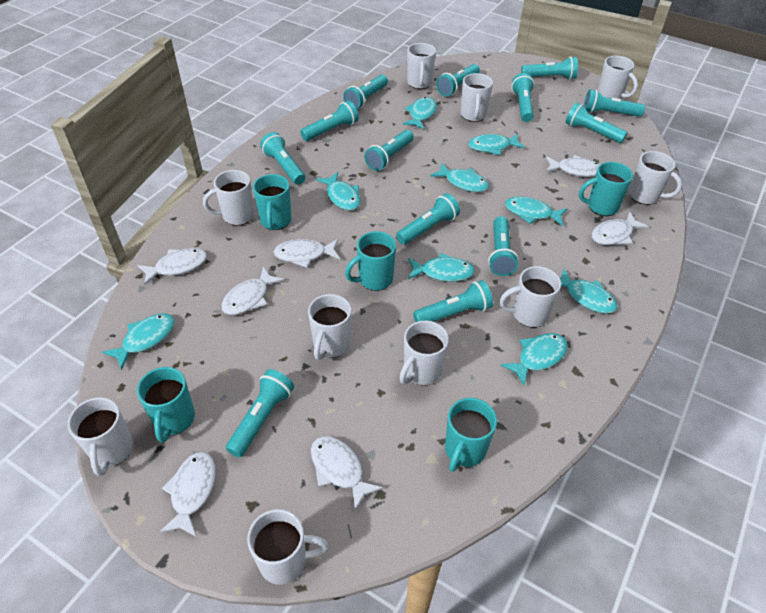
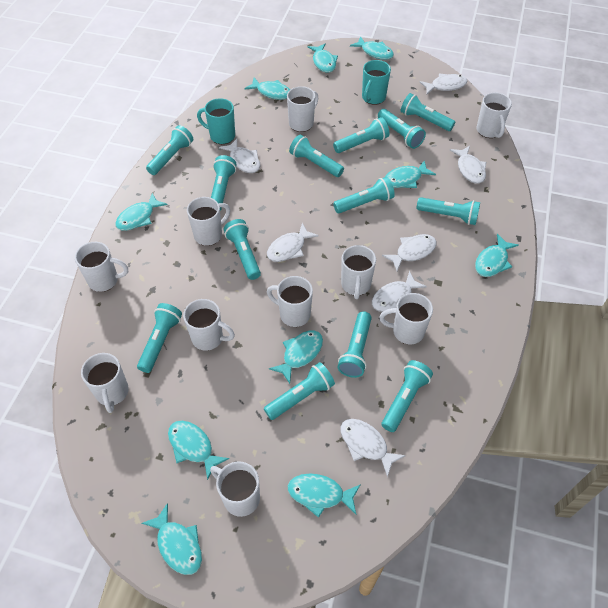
turquoise fish: 9 -> 10
turquoise mug: 5 -> 2

